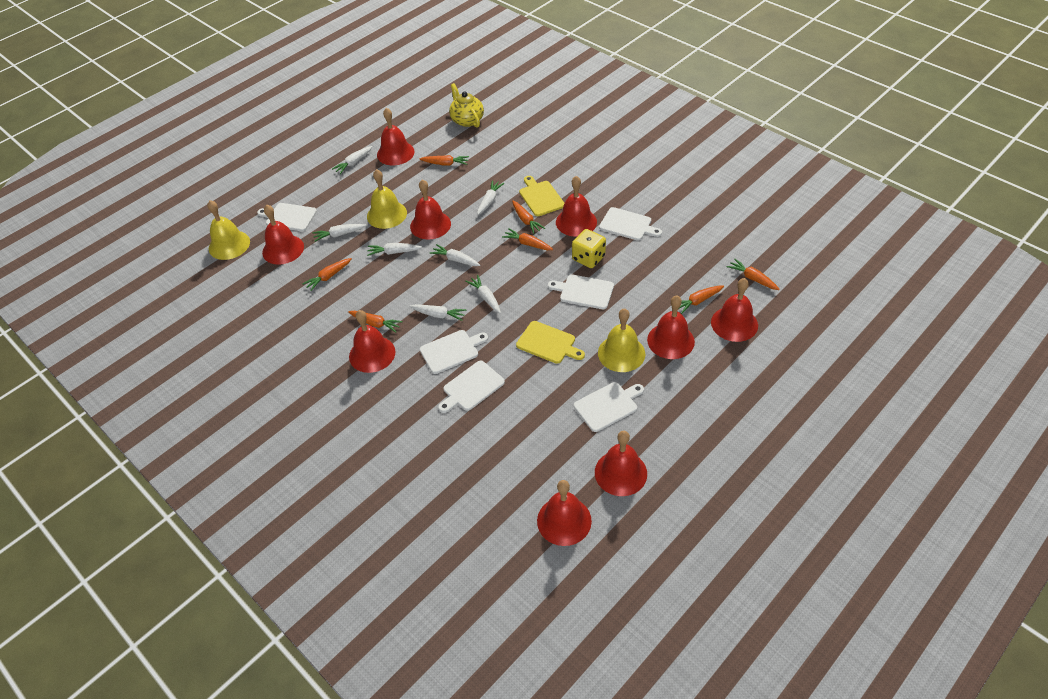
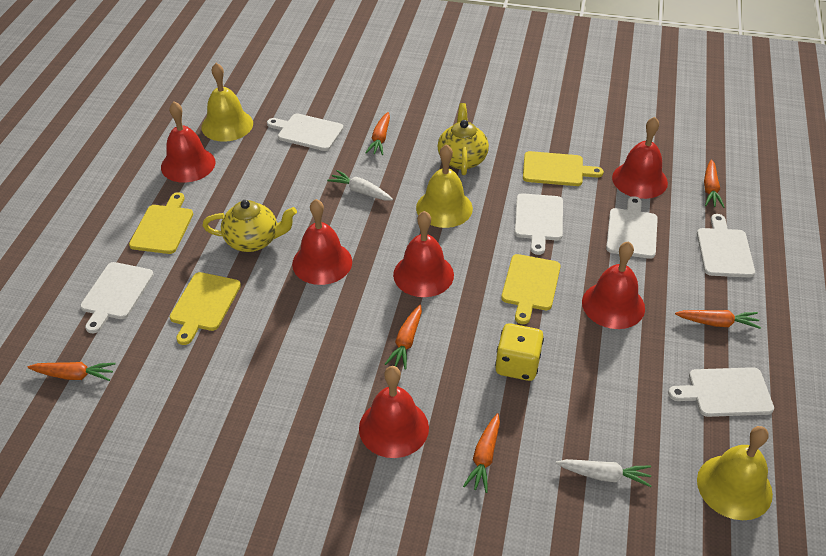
orange carrot: 7 -> 6
red bell: 9 -> 6
white carrot: 7 -> 2
yellow cutting board: 2 -> 4
yellow teapot: 1 -> 2

